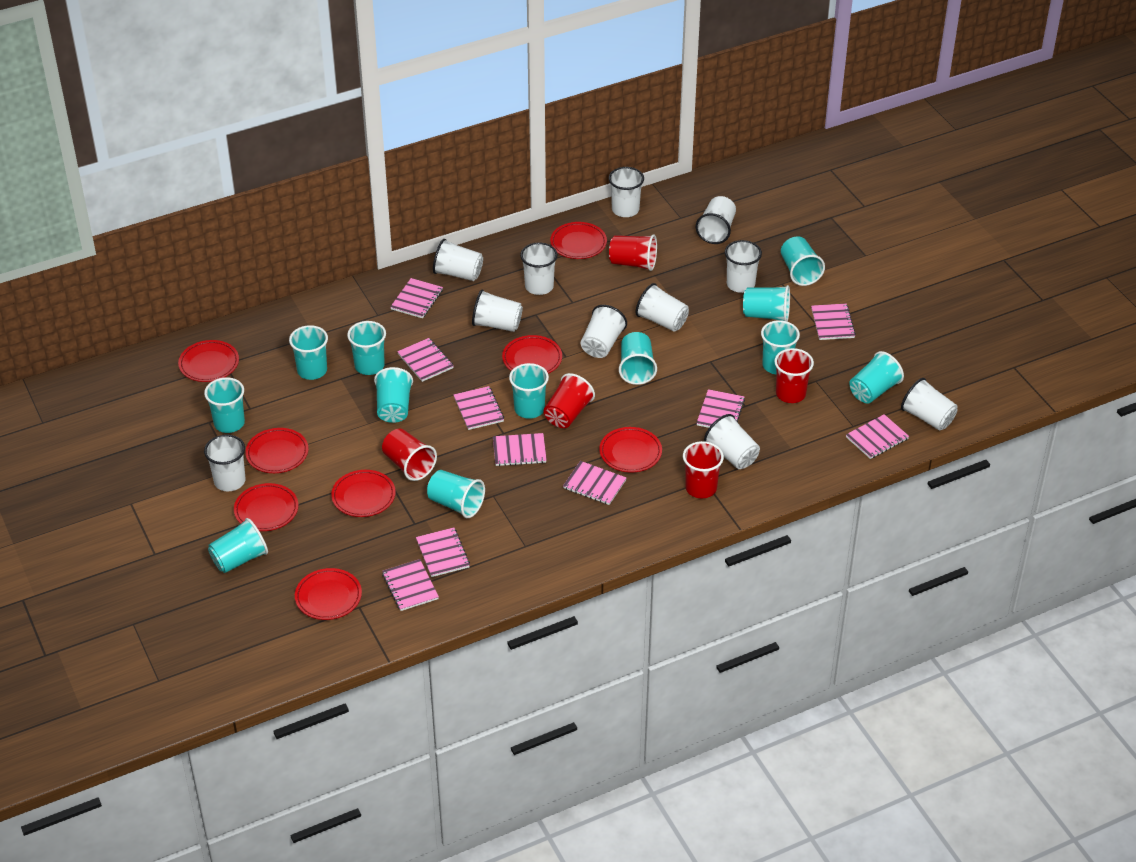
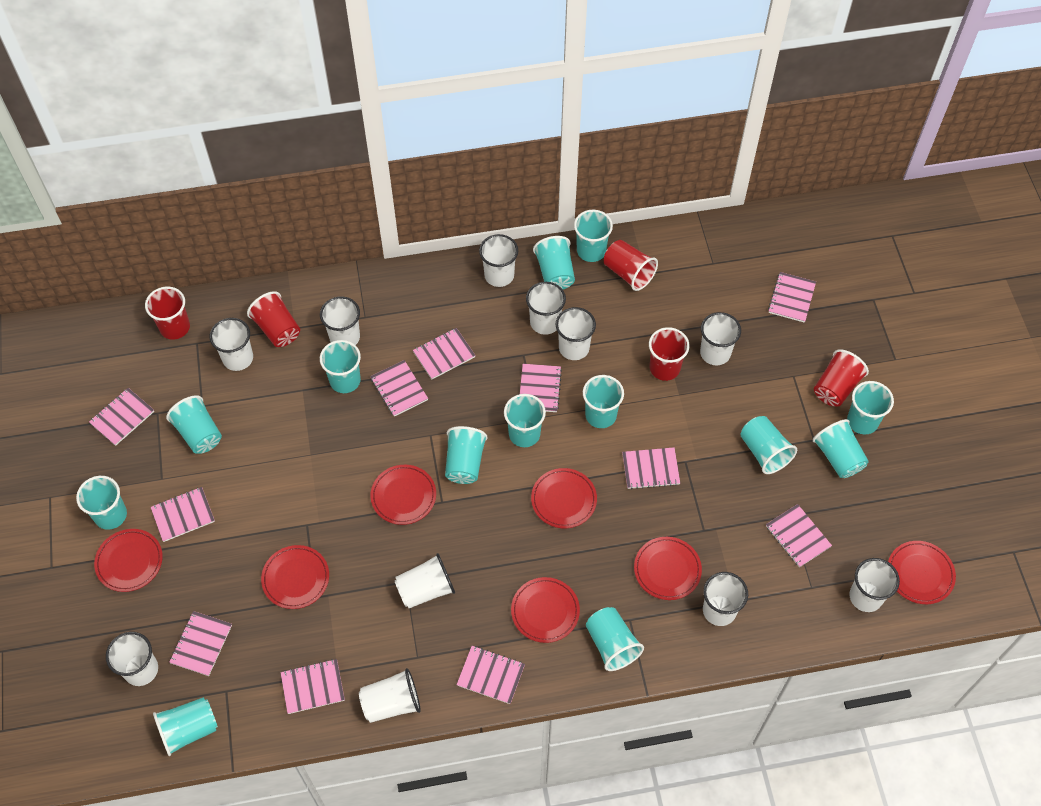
pink notebook: 10 -> 11
red plate: 8 -> 7
turquoise cup: 12 -> 13

